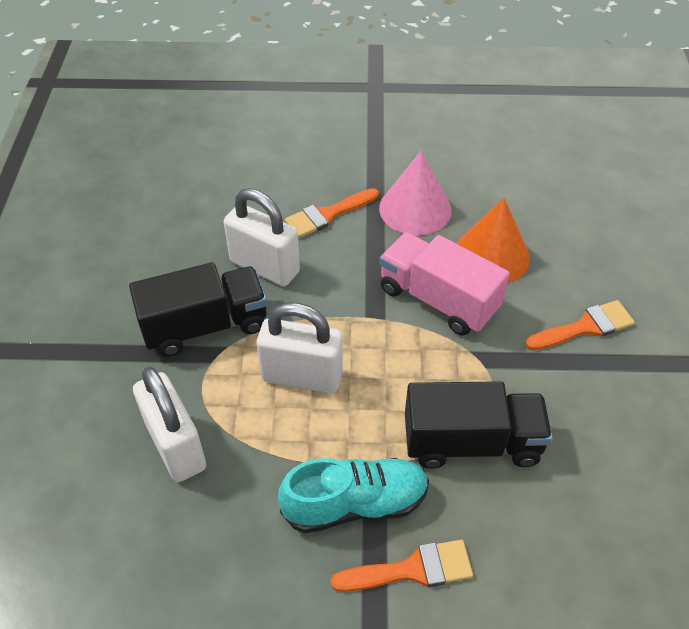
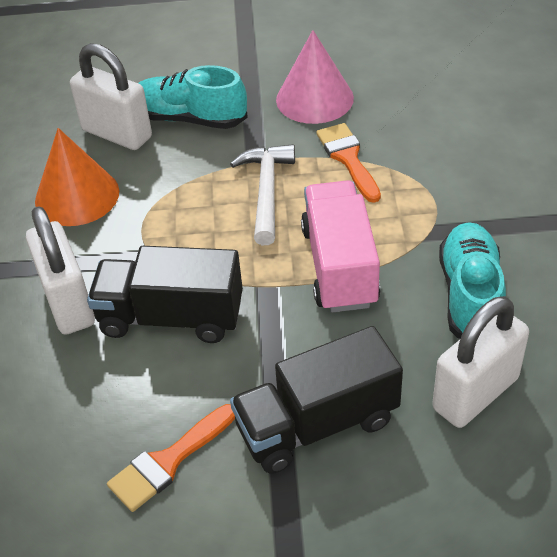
orange brush: 3 -> 2
turquoise shoe: 1 -> 2
white hammer: 0 -> 1

